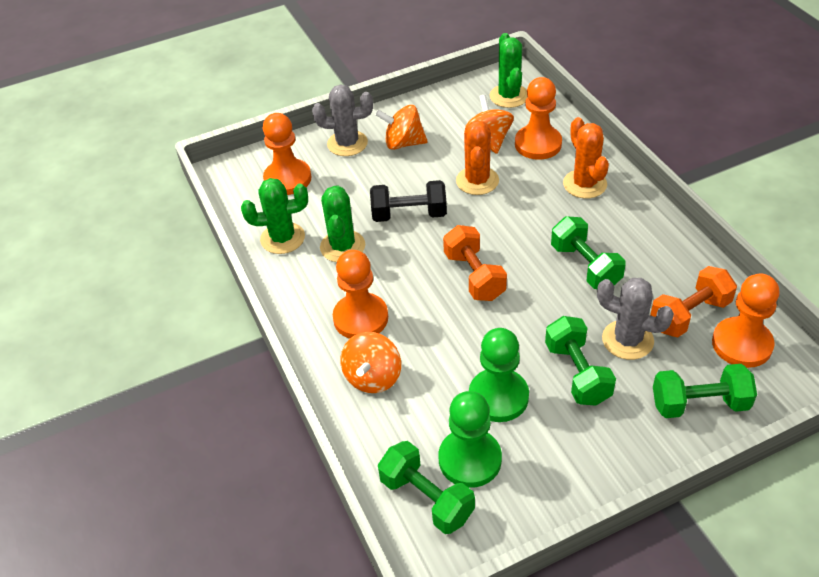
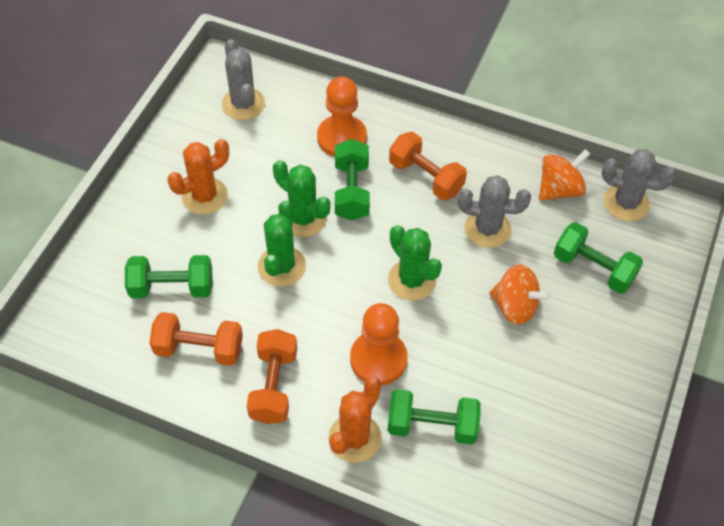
black dumbbell: 1 -> 0
green pawn: 2 -> 0
grey cactus: 2 -> 3
orange dumbbell: 2 -> 3
orange pawn: 4 -> 2
orange spinning top: 3 -> 2

